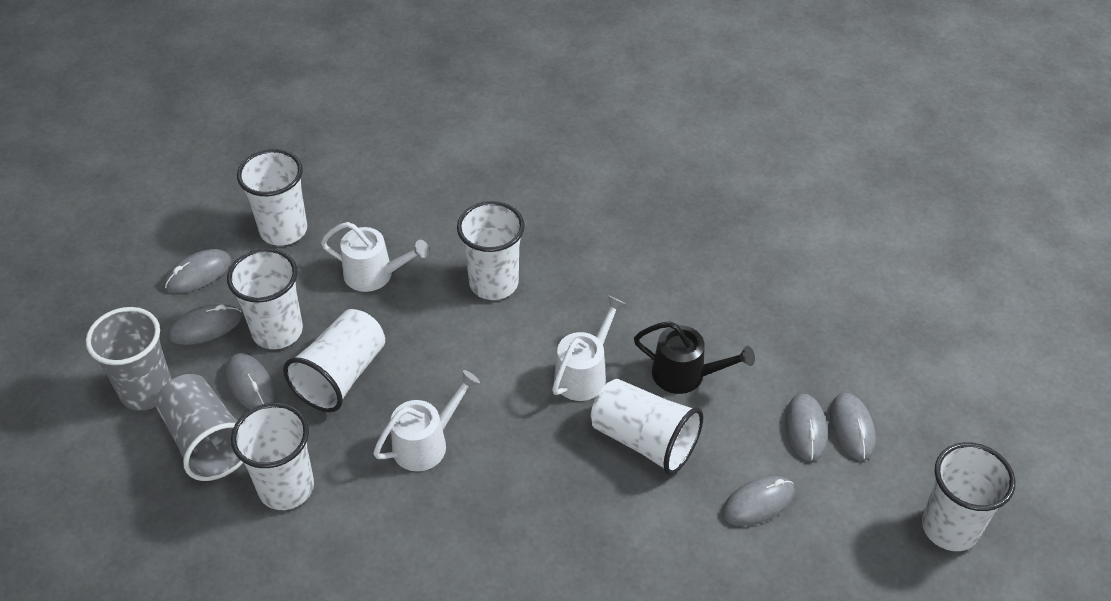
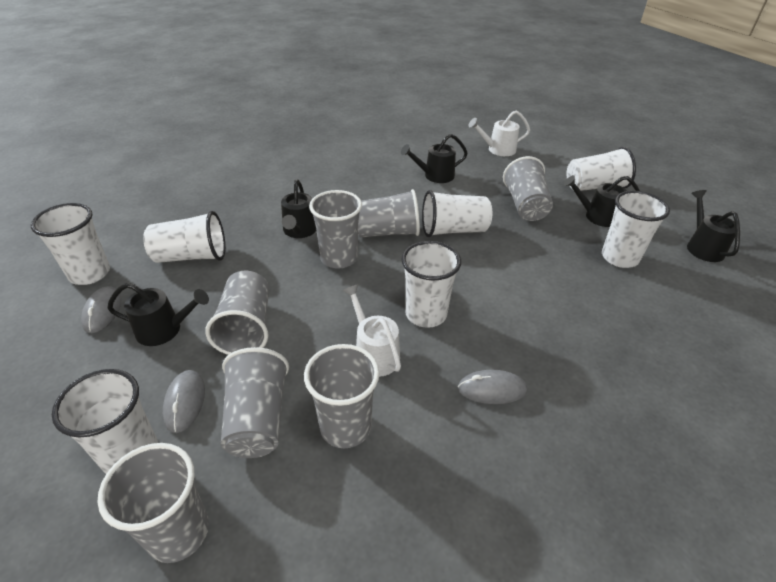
black watering can: 1 -> 5
grey cup: 2 -> 7
grey mouse: 6 -> 3
white watering can: 3 -> 2

